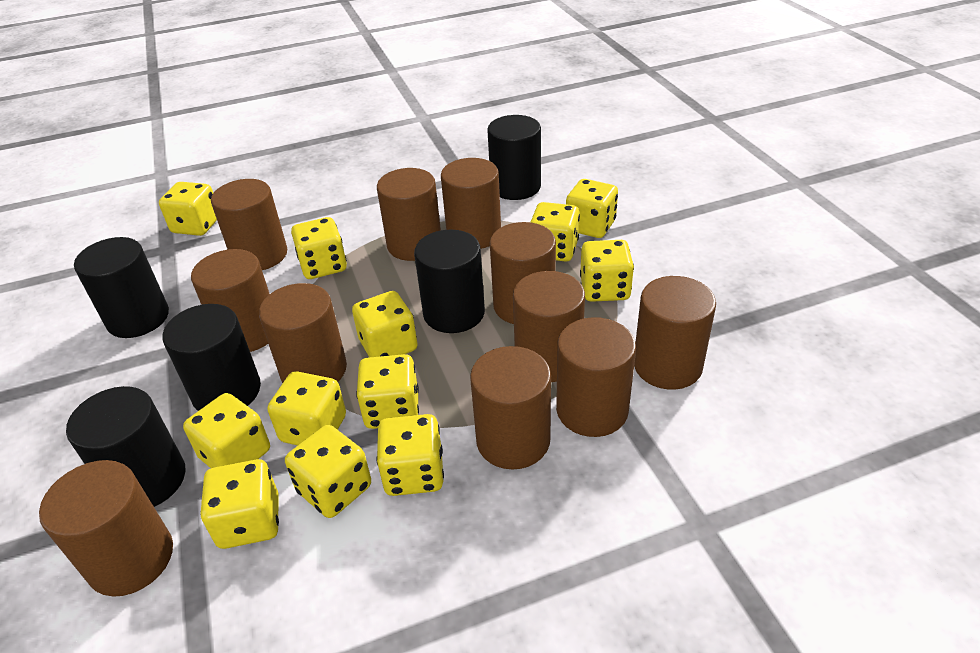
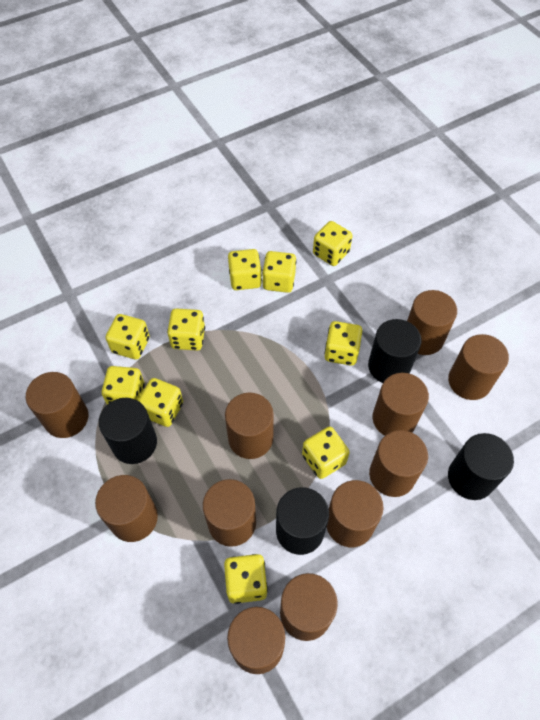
black cylinder: 5 -> 4
yellow dice: 12 -> 10

